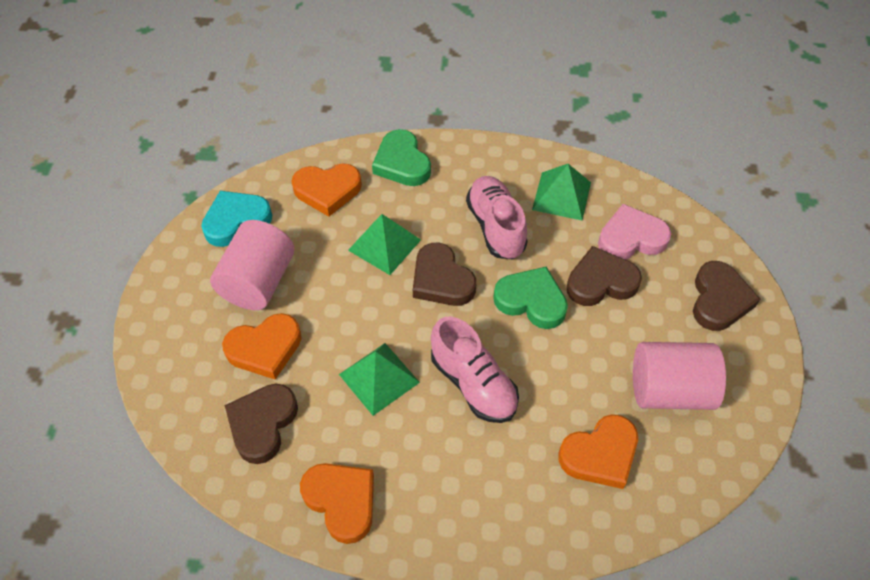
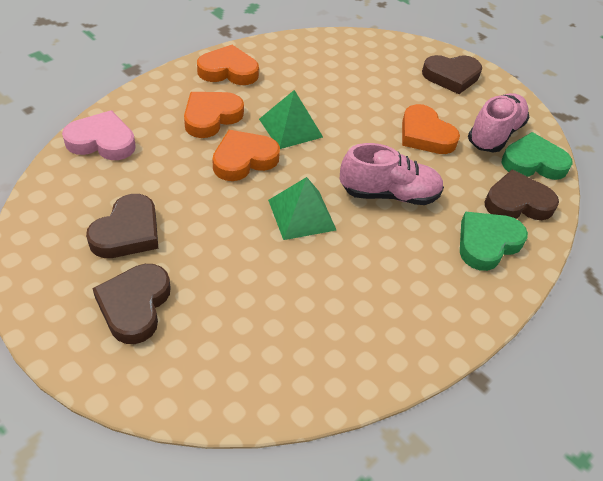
green pyramid: 3 -> 2
pink cylinder: 2 -> 0
turquoise heart: 1 -> 0

